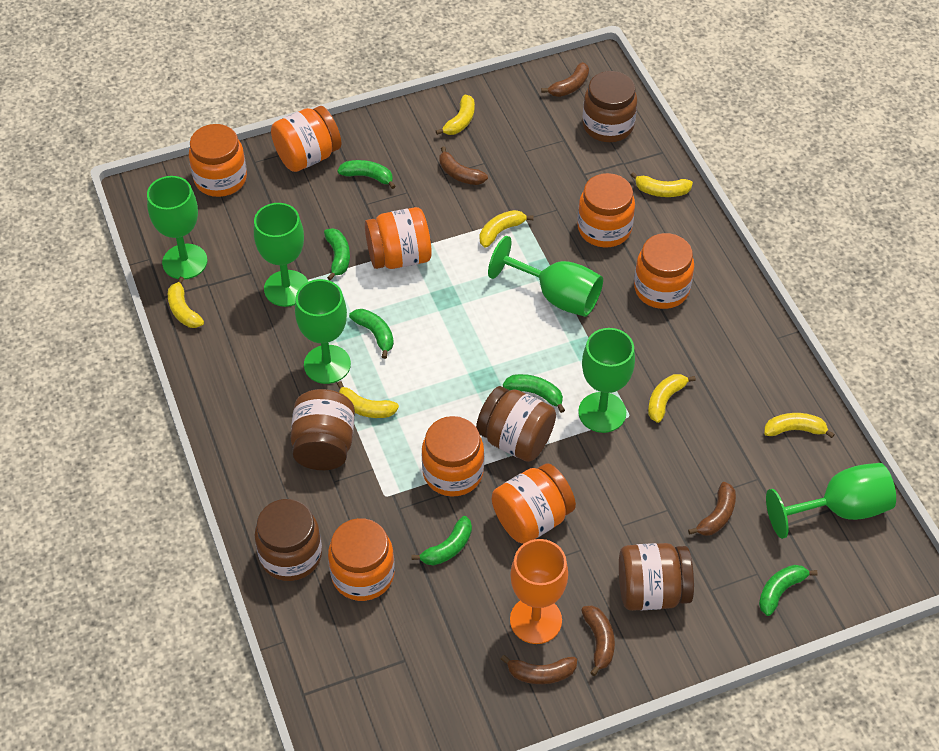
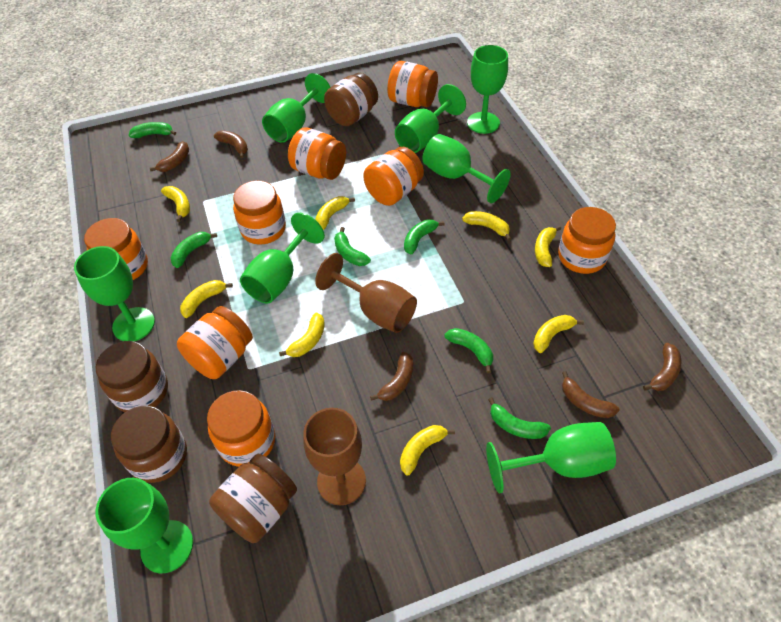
brown goblet: 0 -> 2
brown jar: 5 -> 4
green goblet: 6 -> 8
orange goblet: 1 -> 0
yellow banana: 7 -> 8

